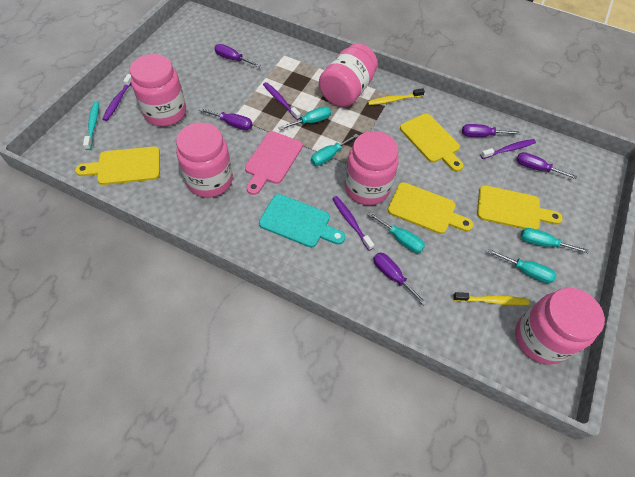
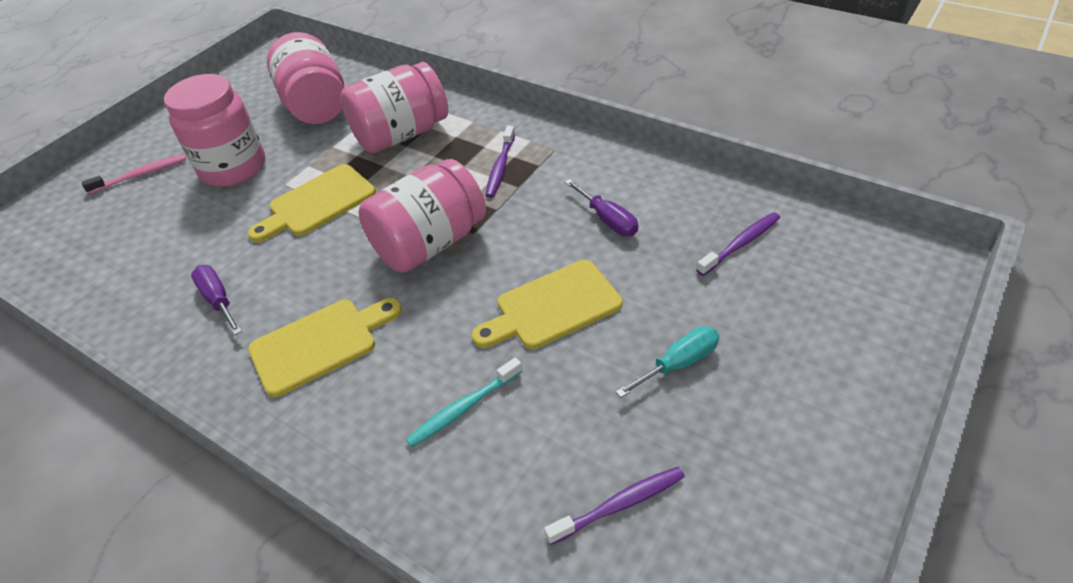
pink cutting board: 1 -> 0
pink jar: 5 -> 4
pink toothbrush: 0 -> 1
purple screwdriver: 5 -> 2
purple toothbrush: 4 -> 3
turquoise cutting board: 1 -> 0
turquoise screwdriver: 5 -> 1
yellow cutting board: 4 -> 3
yellow toothbrush: 2 -> 0

